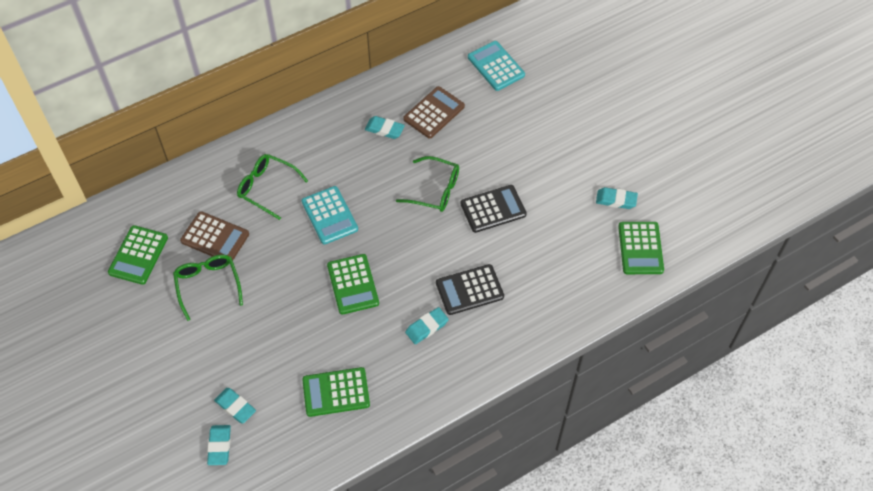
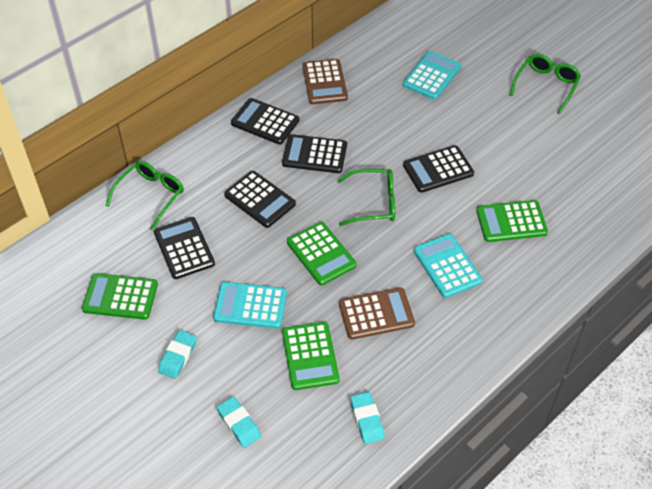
black calculator: 2 -> 5
turquoise calculator: 2 -> 3
turquoise eraser: 5 -> 3

